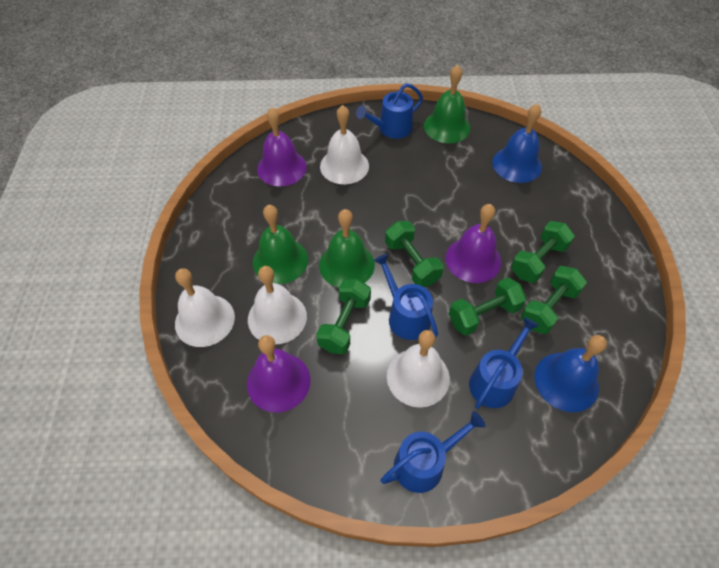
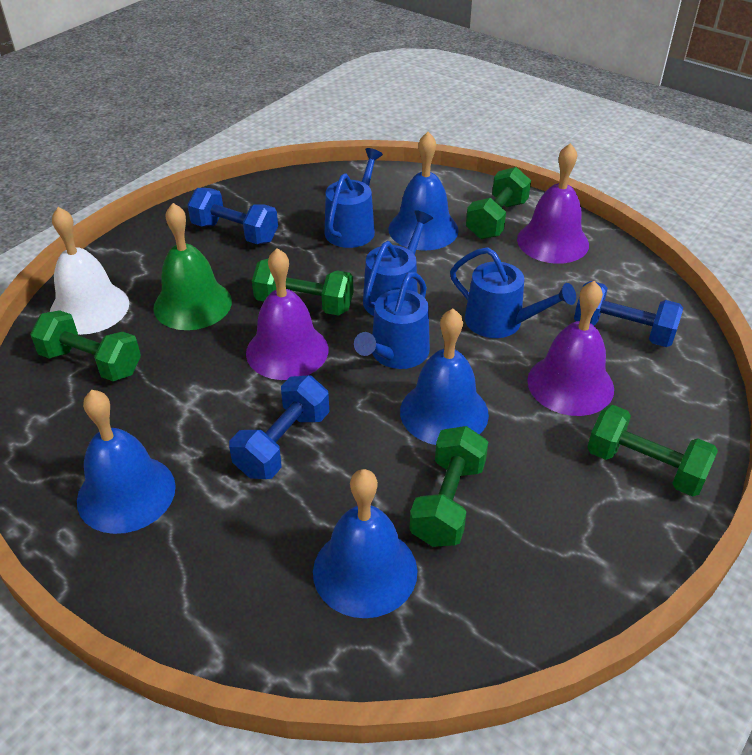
blue bell: 2 -> 4
blue dumbbell: 0 -> 3
green bell: 3 -> 1
white bell: 4 -> 1

